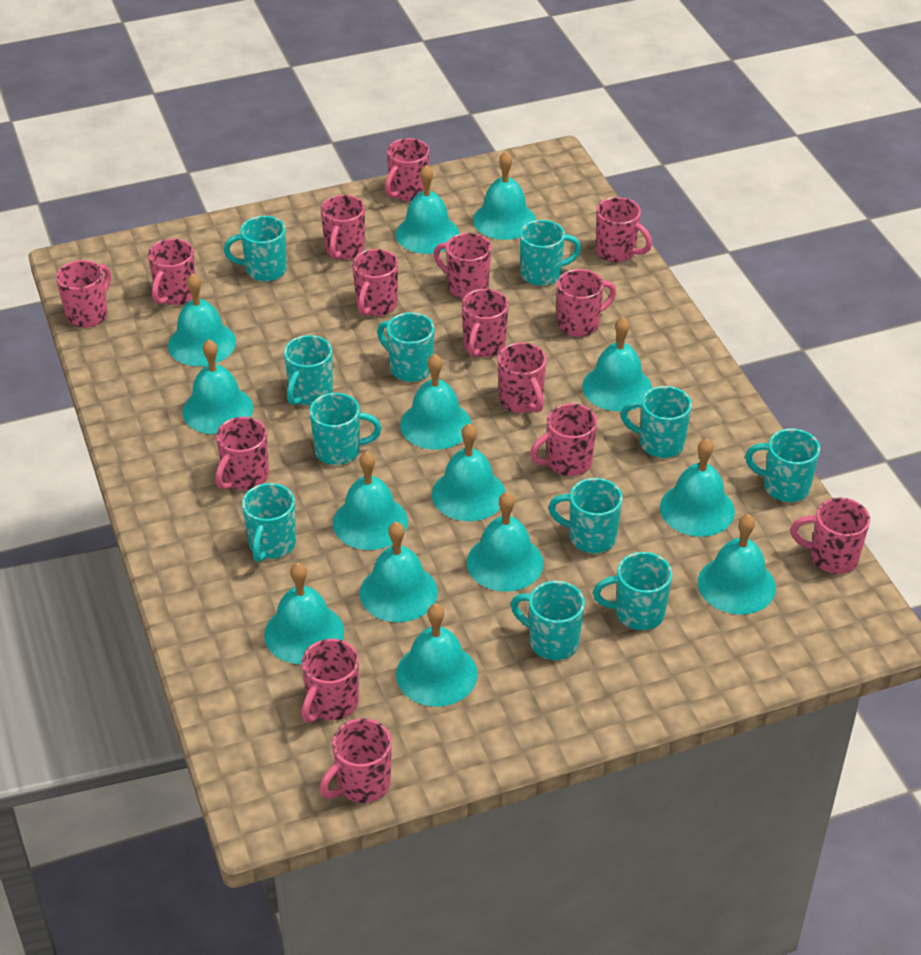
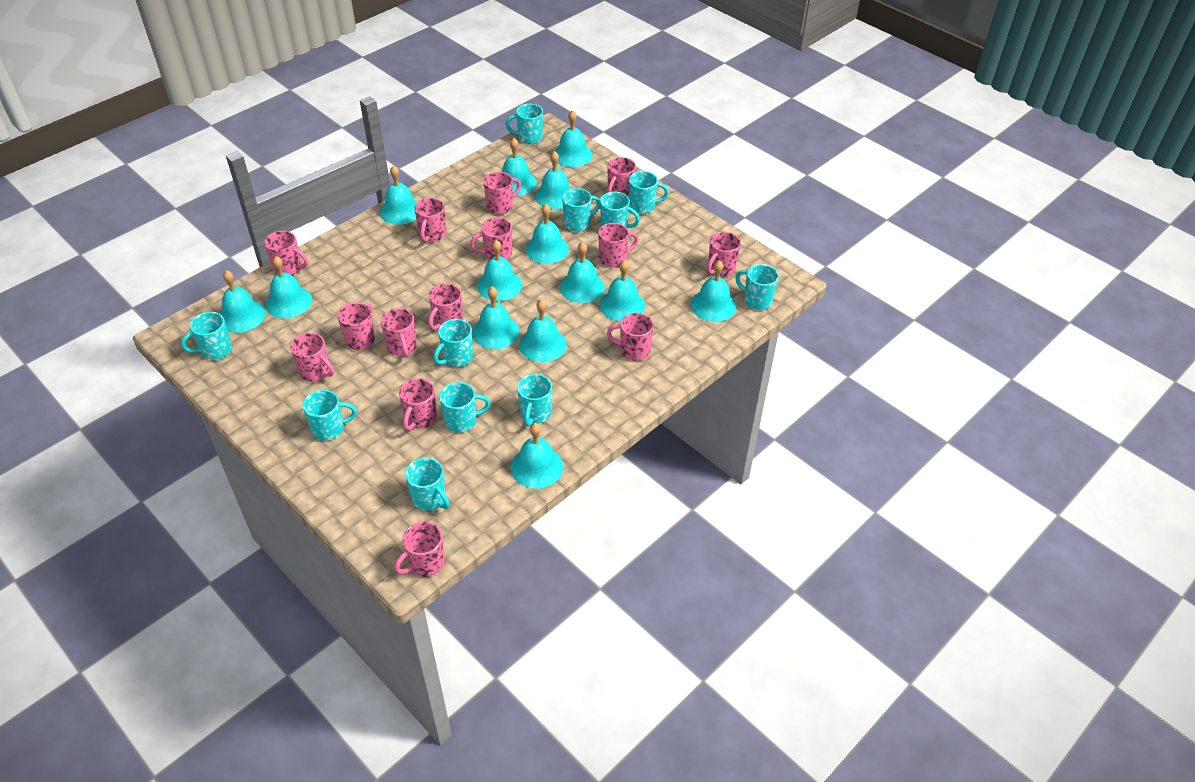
pink mug: 15 -> 14

